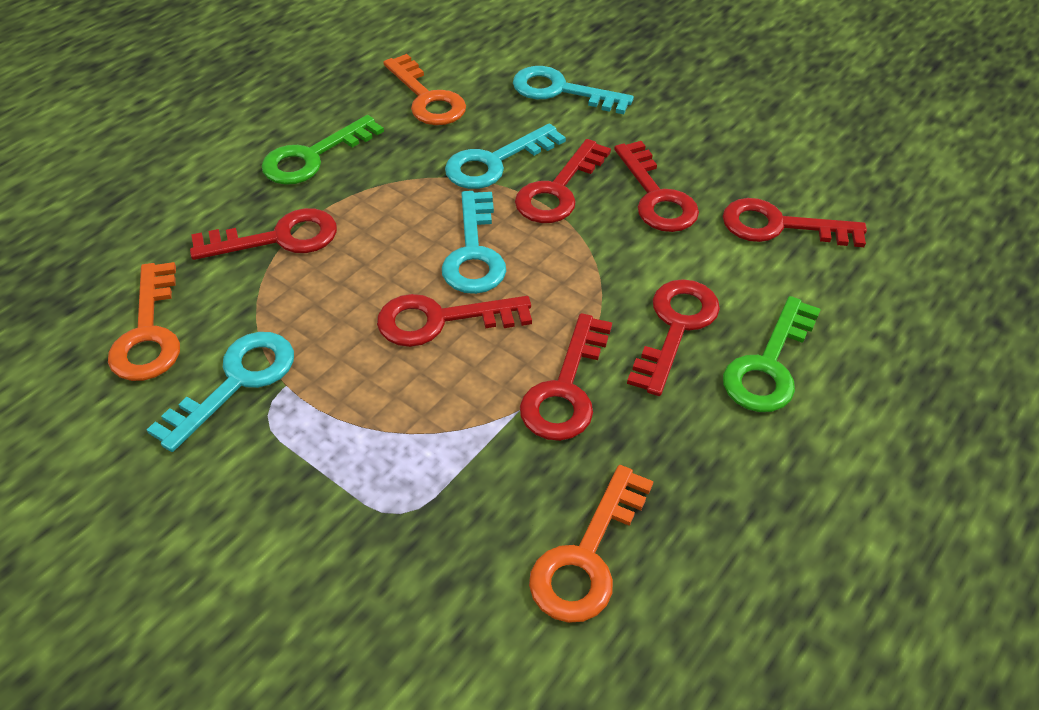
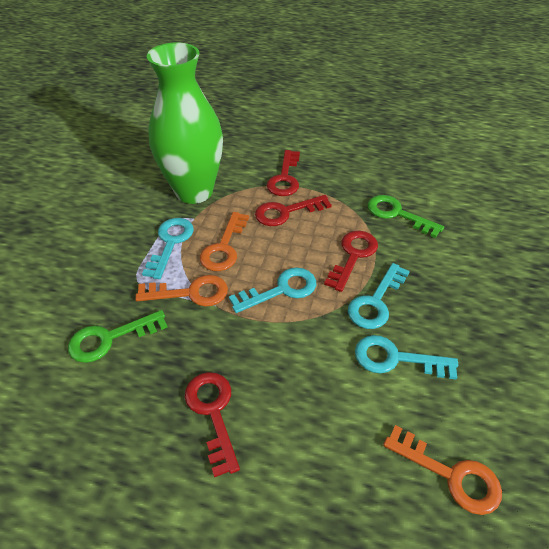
green vase: 0 -> 1
red key: 7 -> 4

